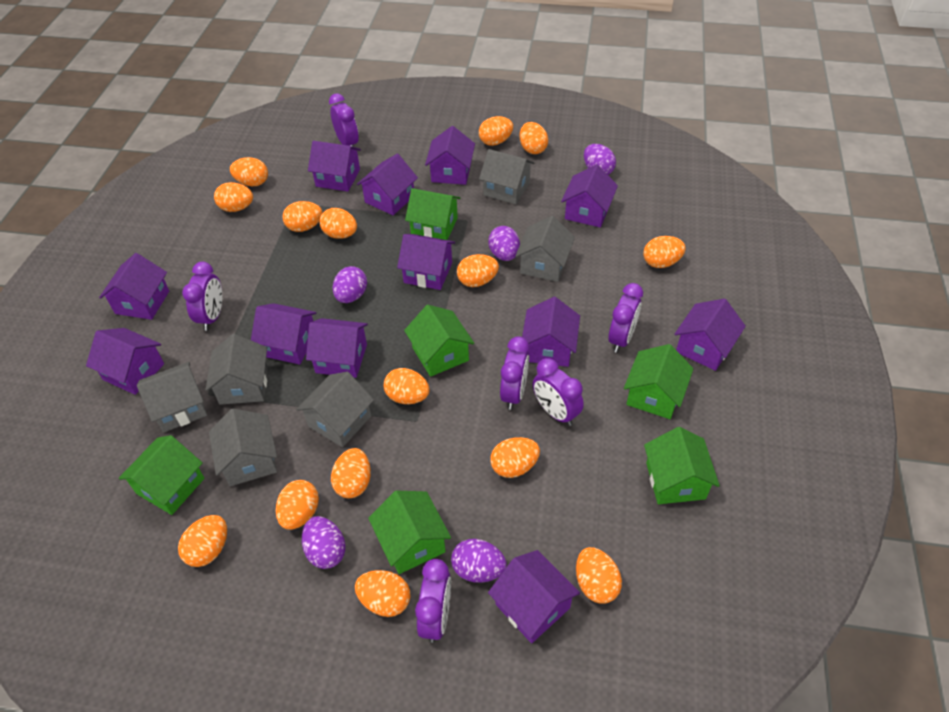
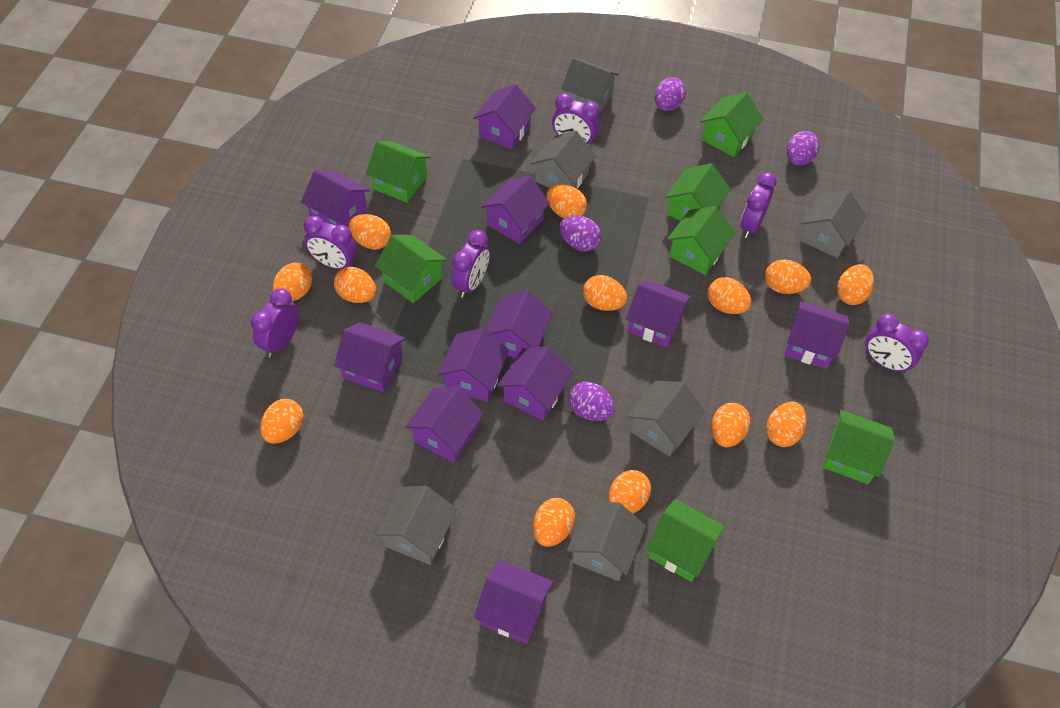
green house: 6 -> 7
orange egg: 15 -> 13
purple egg: 5 -> 4
purple house: 12 -> 11

